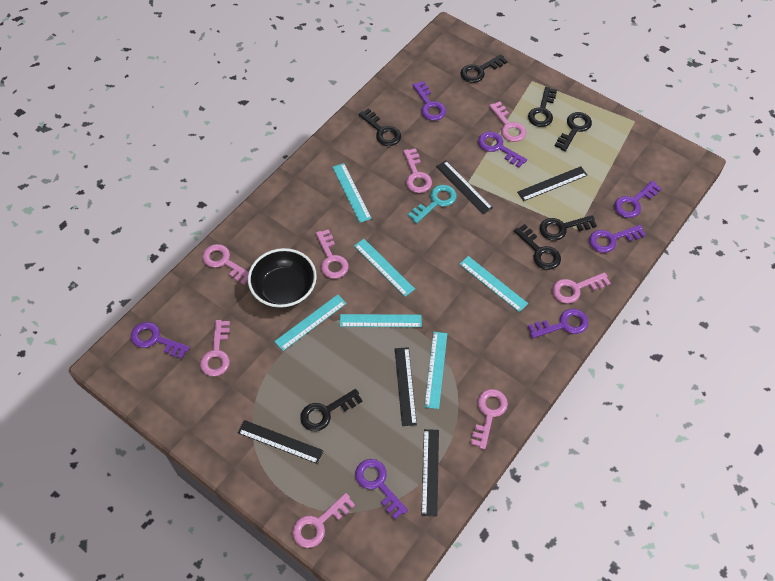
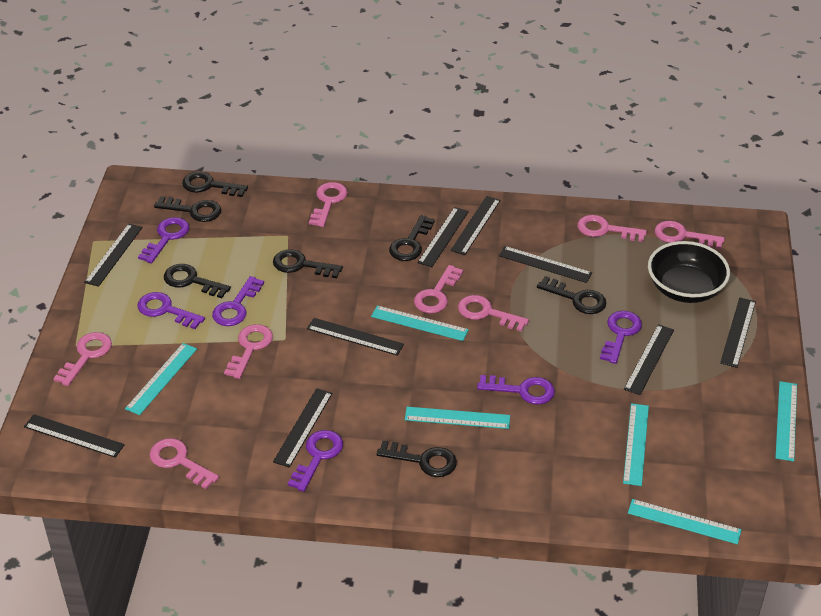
black ruler: 5 -> 9
purple key: 7 -> 6
turquoise key: 1 -> 0

